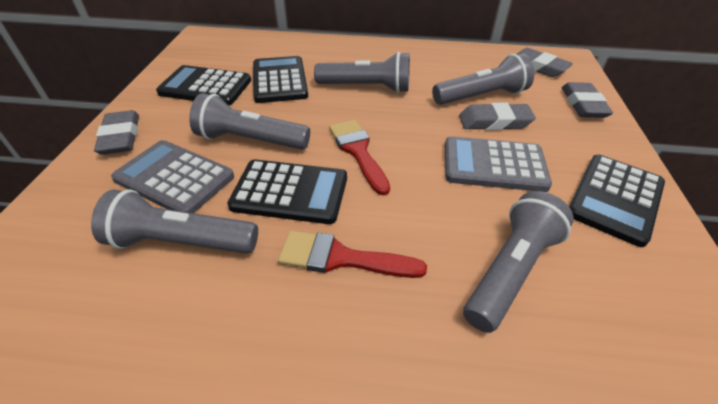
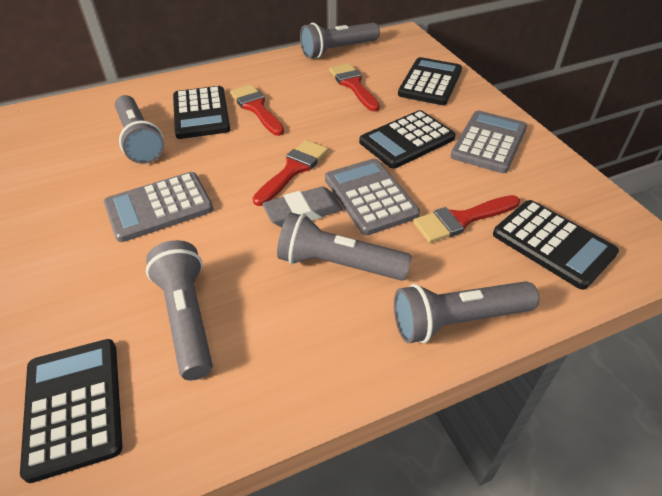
black calculator: 4 -> 5
grey calculator: 2 -> 3
grey eraser: 4 -> 1
red brush: 2 -> 4

